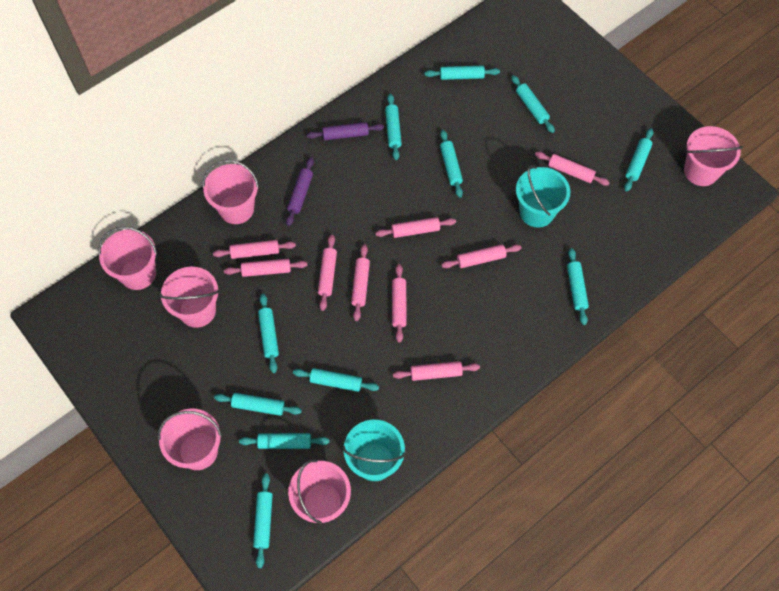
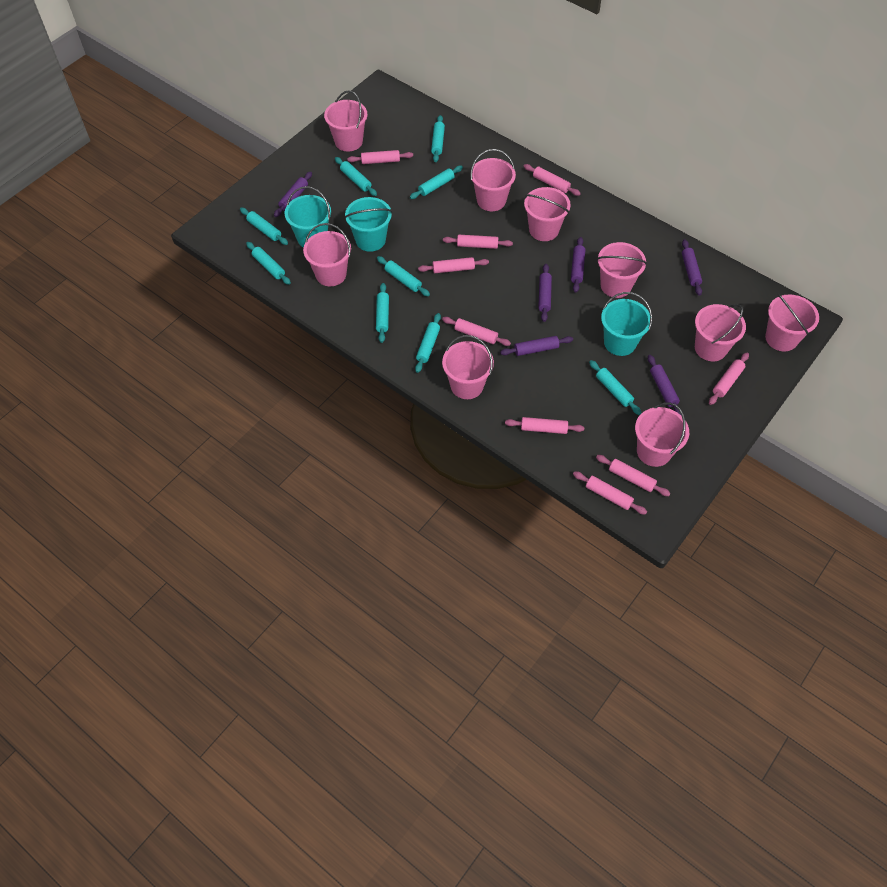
pink bucket: 6 -> 9
purple rolling pin: 2 -> 6
turquoise bucket: 2 -> 3
turquoise rolling pin: 11 -> 9

